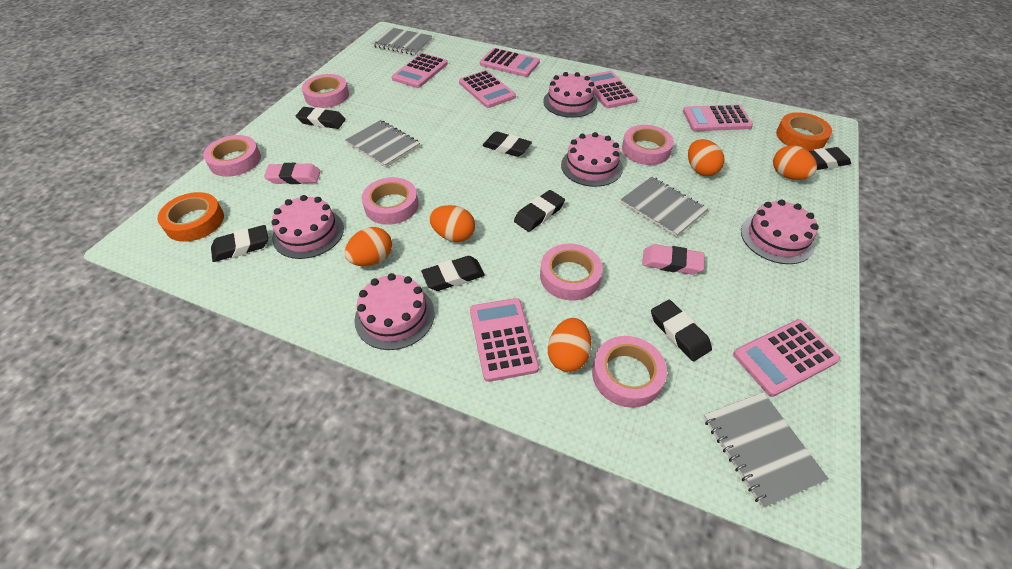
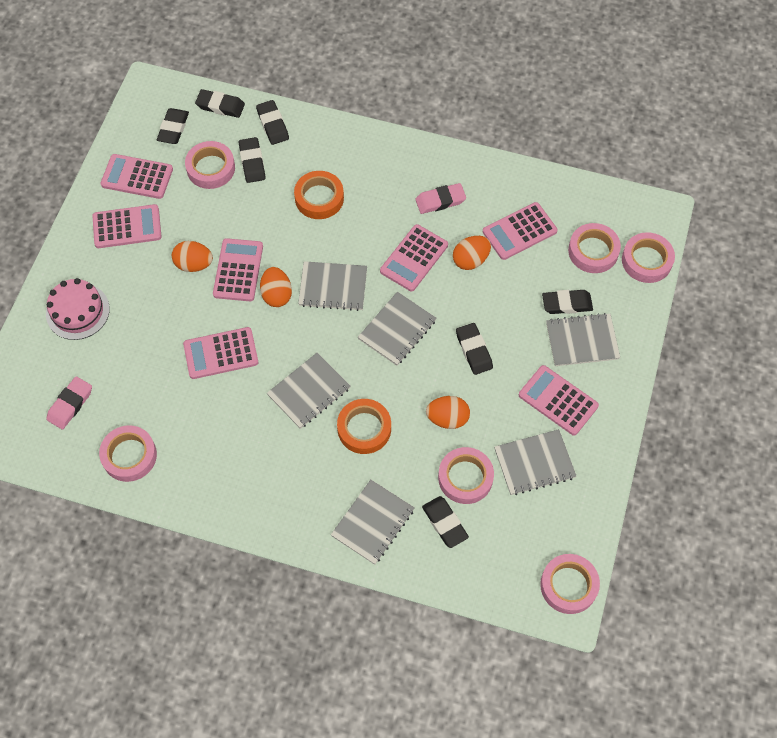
grey notebook: 4 -> 6
orange egg: 5 -> 4
pink cake: 5 -> 1

